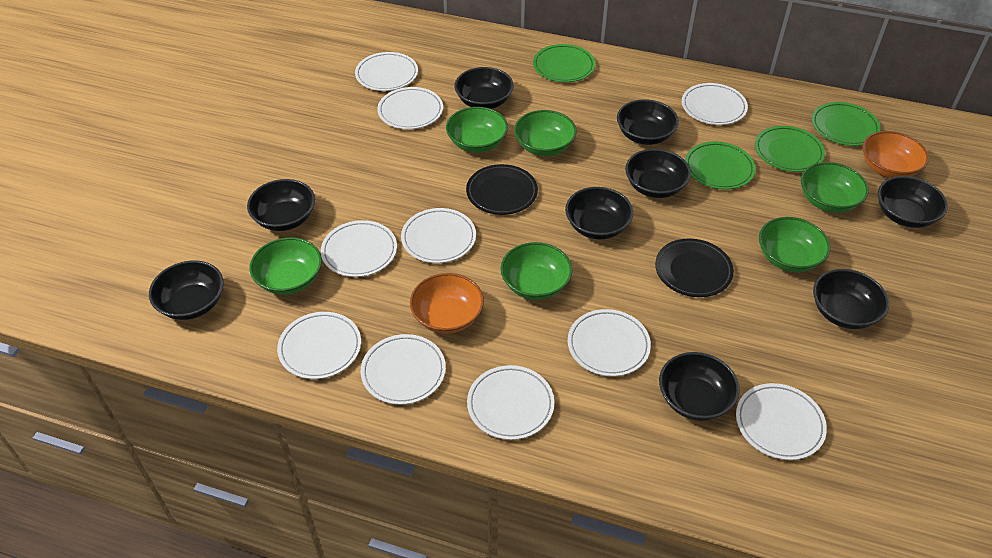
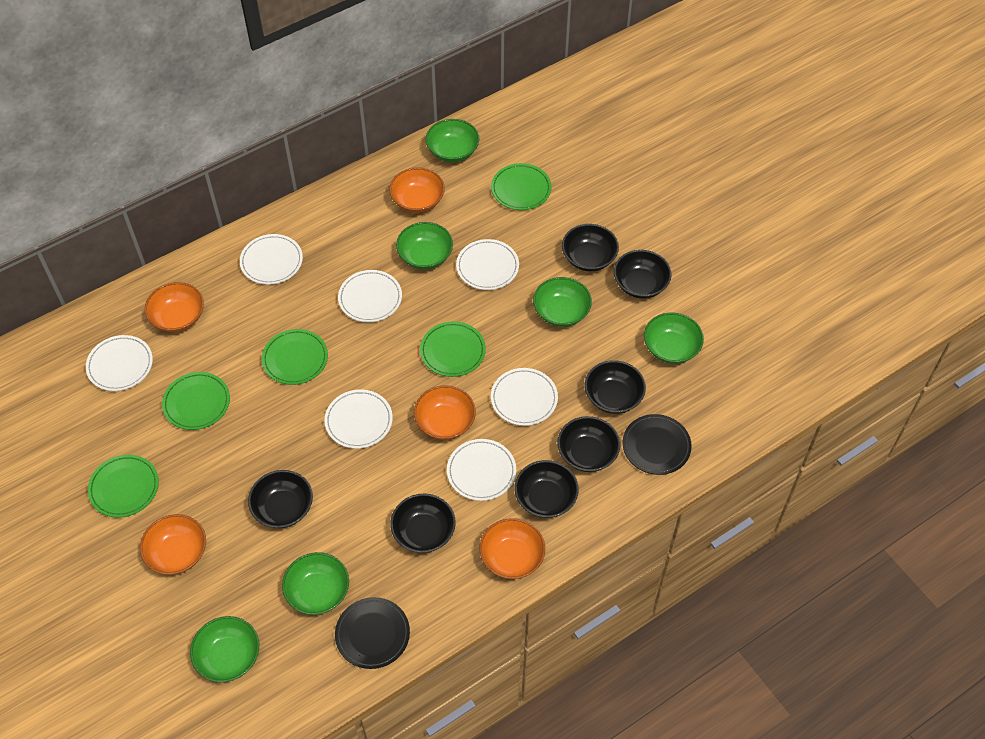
black bowl: 9 -> 7
green plate: 4 -> 5
orange bowl: 2 -> 5
white plate: 10 -> 7

